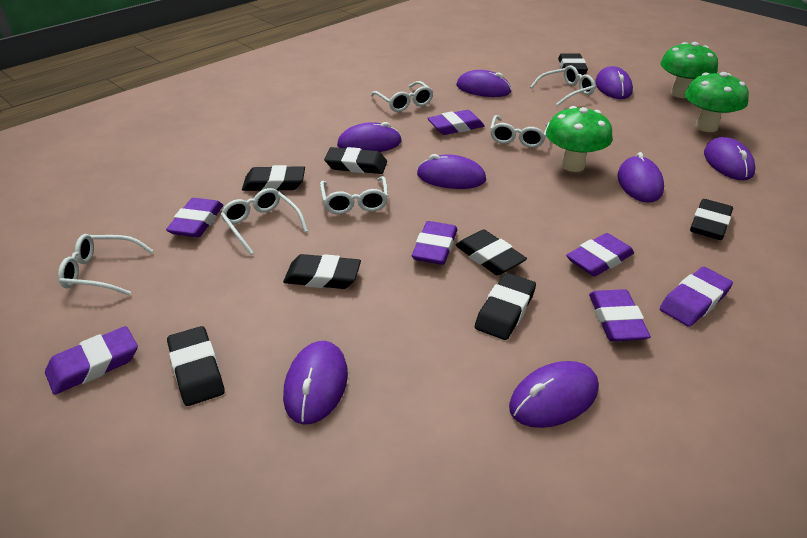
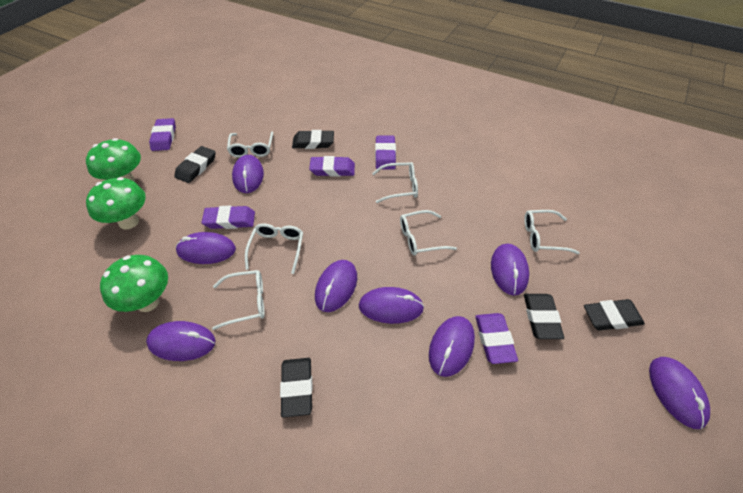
black eraser: 8 -> 5
purple eraser: 7 -> 5

